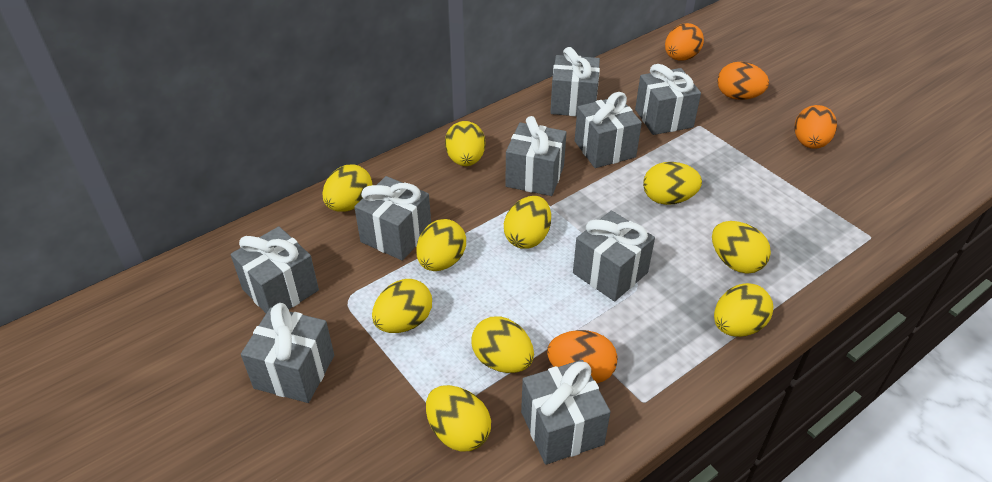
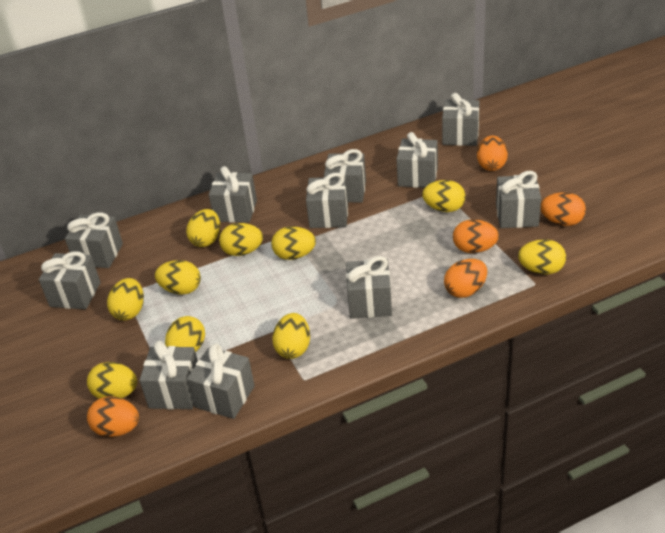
grey gift: 9 -> 11
orange egg: 4 -> 5

